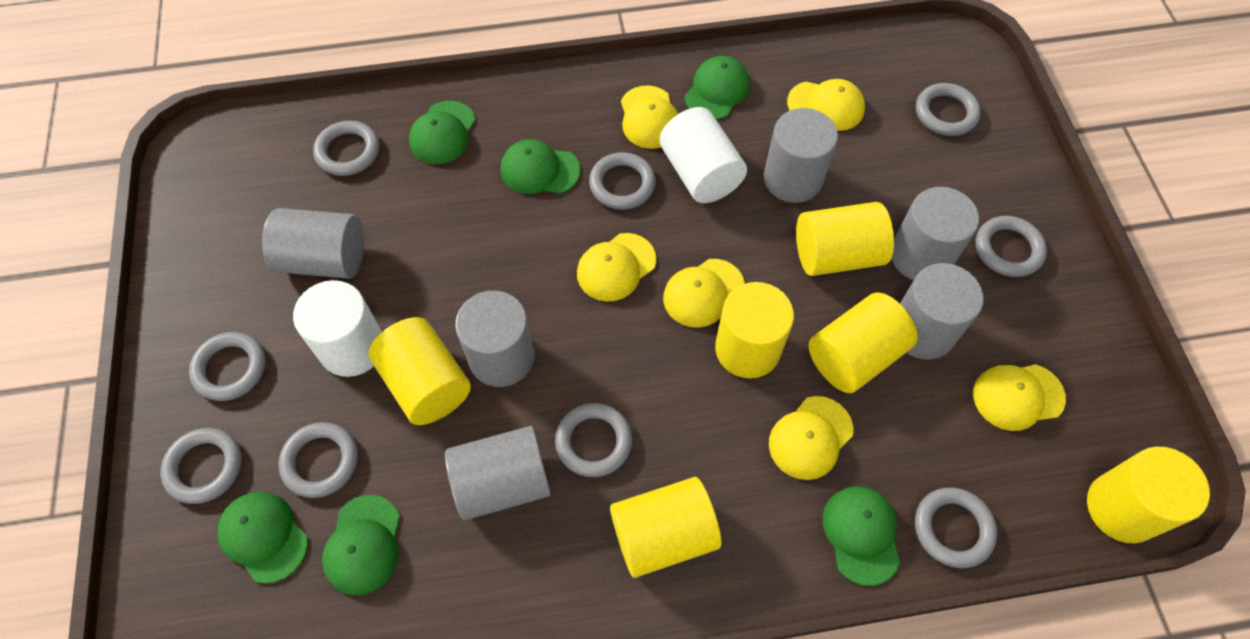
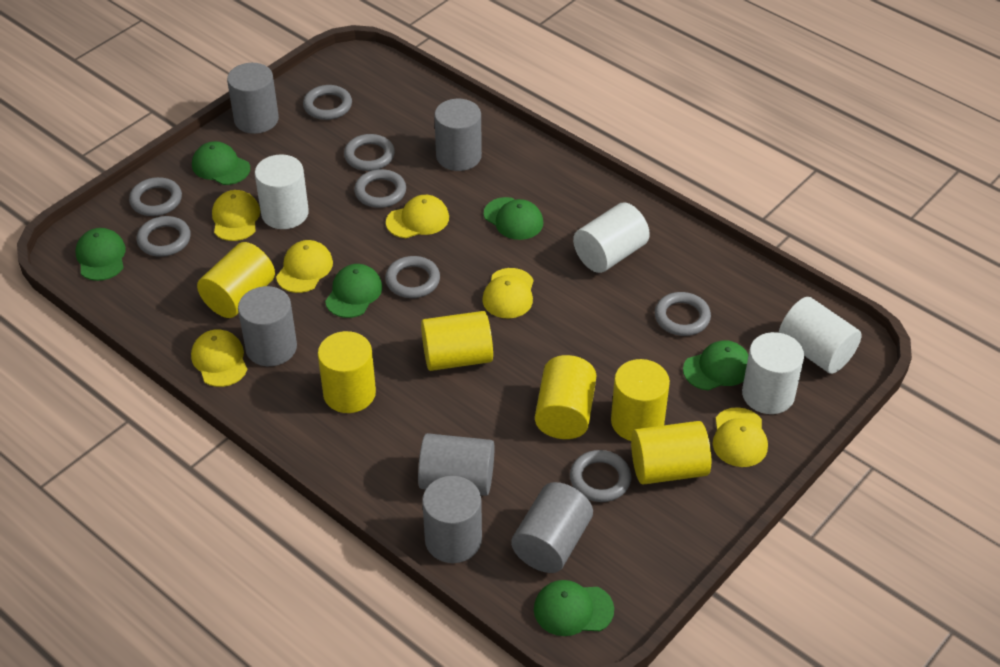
grey ring: 9 -> 8
white cylinder: 2 -> 4

